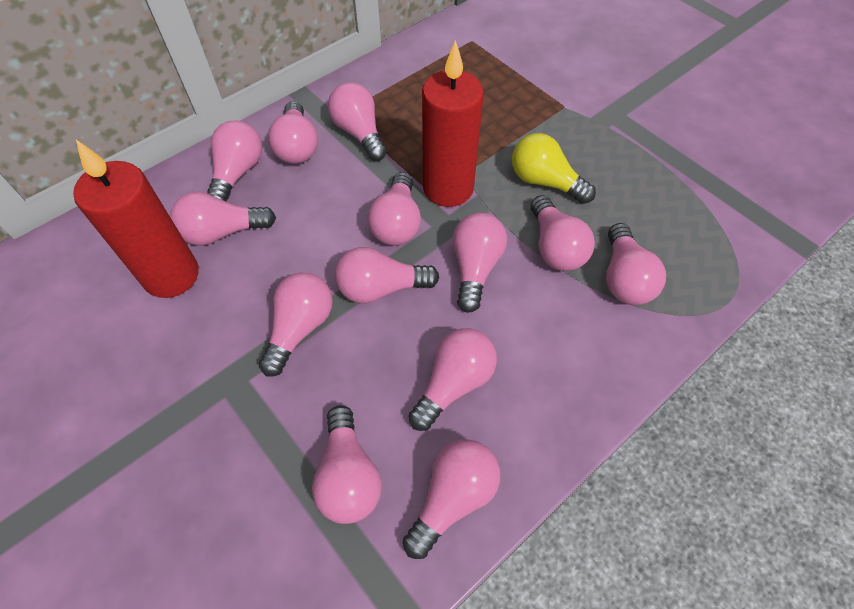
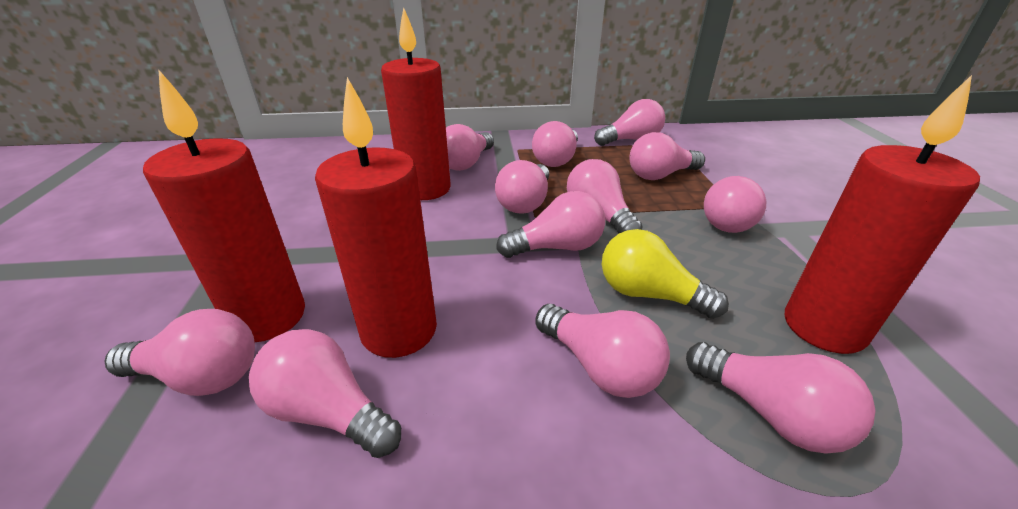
pink light bulb: 13 -> 12
red candle: 2 -> 4

